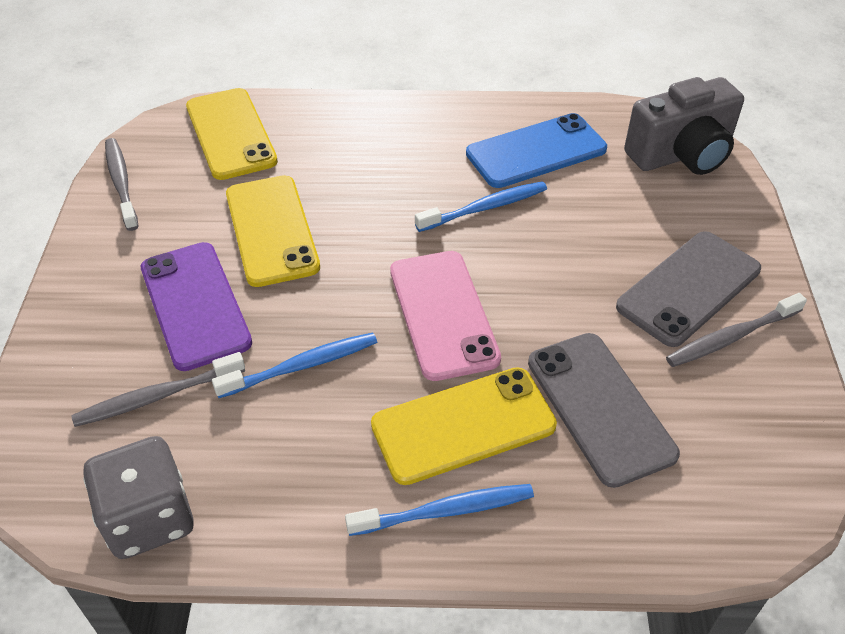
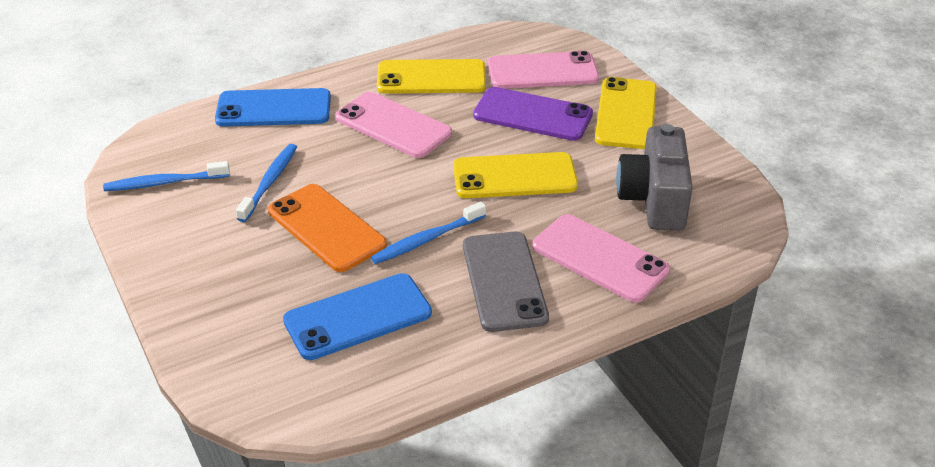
blue phone: 1 -> 2
grey dice: 1 -> 0
grey phone: 2 -> 1
grey toothbrush: 3 -> 0
orange phone: 0 -> 1
pink phone: 1 -> 3

